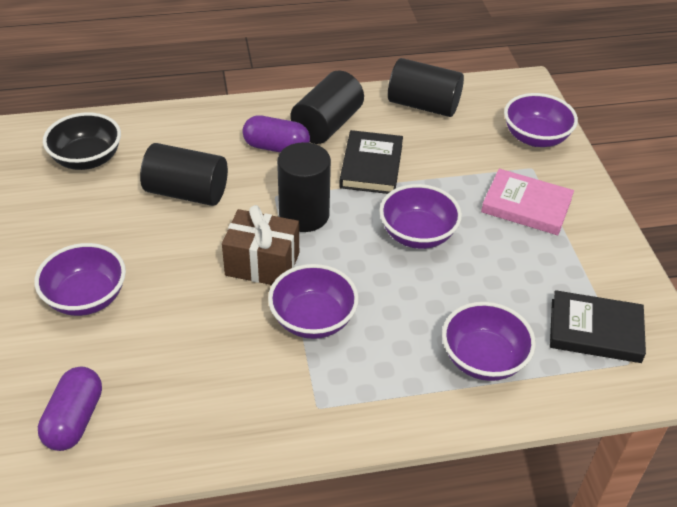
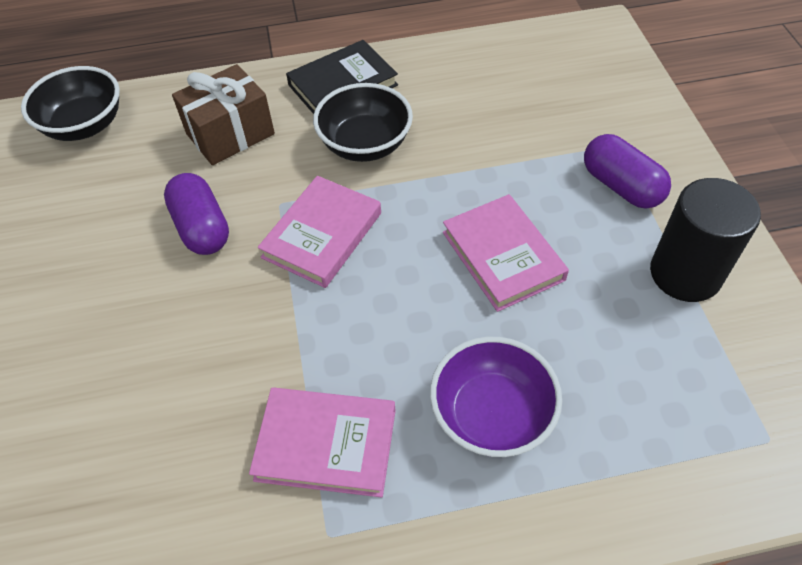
black book: 2 -> 1
black bowl: 1 -> 2
black cylinder: 4 -> 1
pink book: 1 -> 3
purple bowl: 5 -> 1

